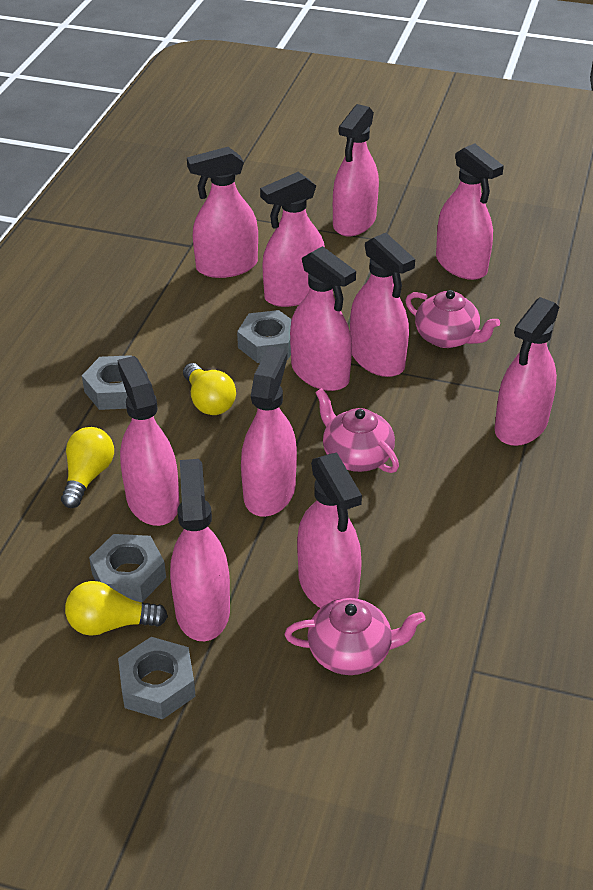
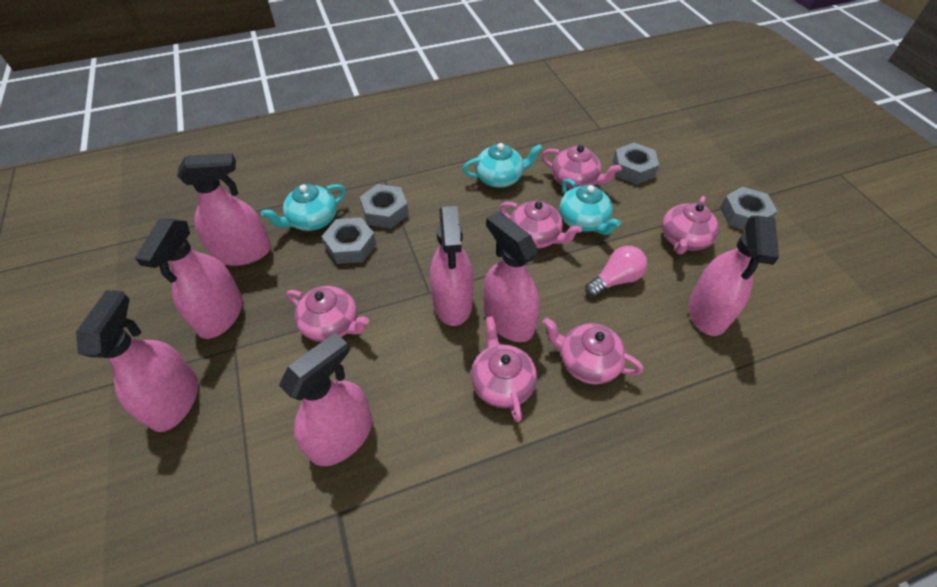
pink light bulb: 0 -> 1
pink spray bottle: 11 -> 7
pink teapot: 3 -> 6
turquoise teapot: 0 -> 3
yellow light bulb: 3 -> 0

